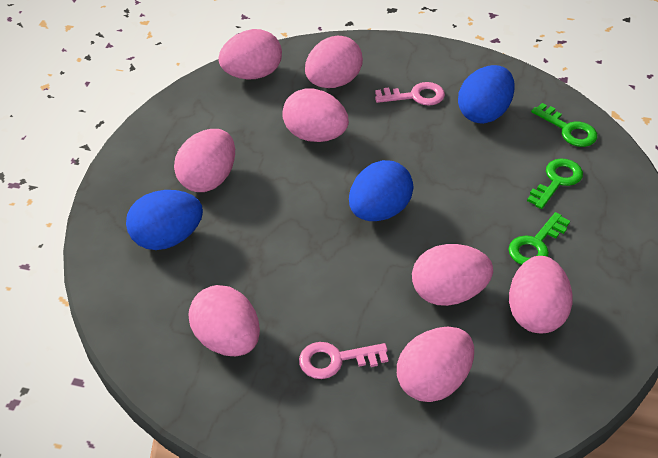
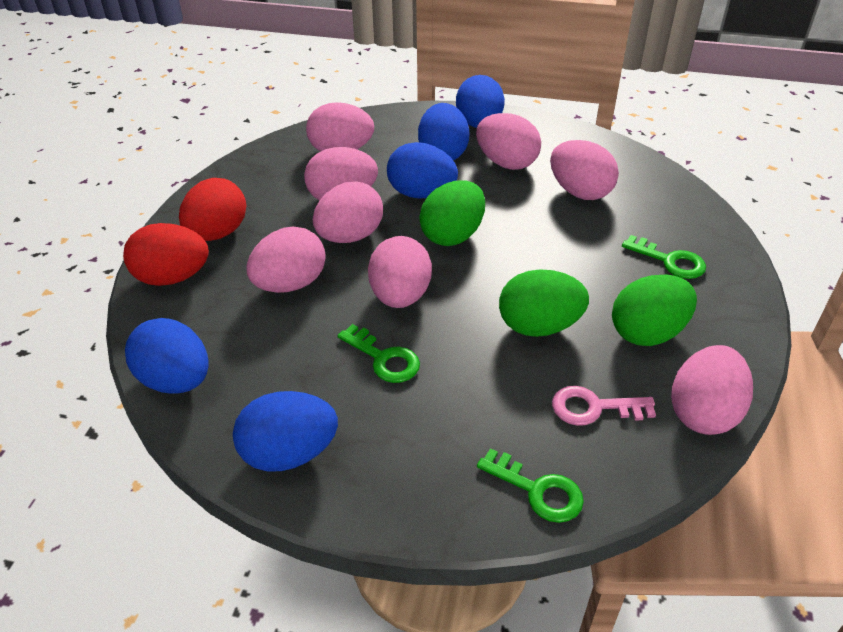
blue egg: 3 -> 5
green egg: 0 -> 3
pink key: 2 -> 1
red egg: 0 -> 2

